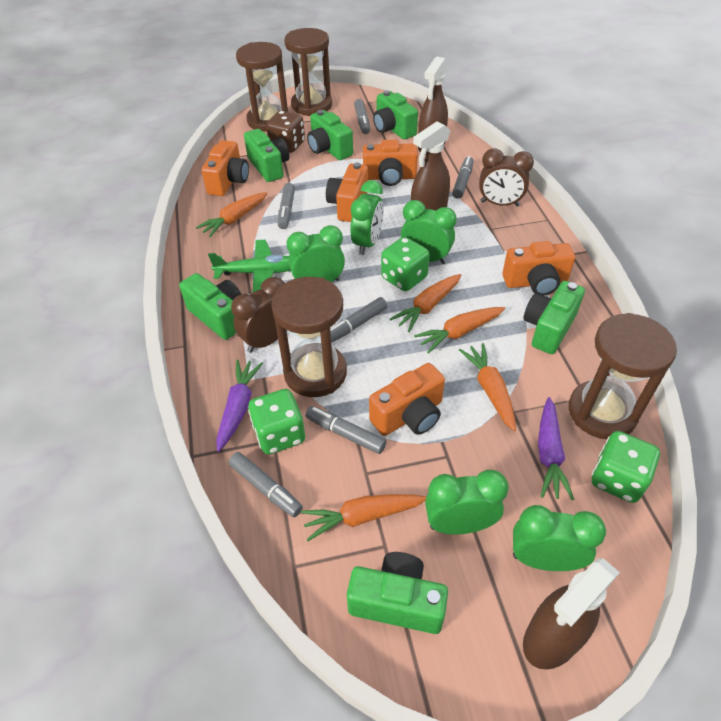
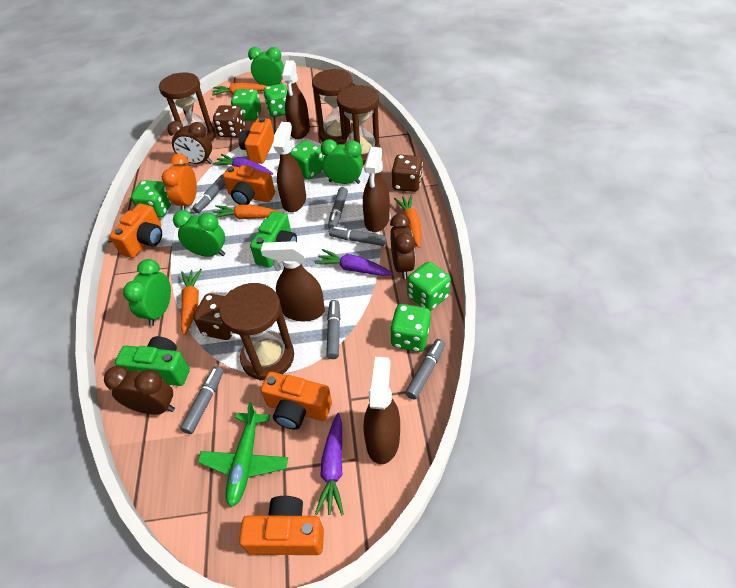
brown clock: 2 -> 3
brown dice: 1 -> 3
brown spray bottle: 3 -> 5
green camera: 6 -> 2
green clock: 5 -> 4
green dice: 3 -> 6
orange carrot: 5 -> 4
orange clock: 0 -> 1
purple carrot: 2 -> 3

